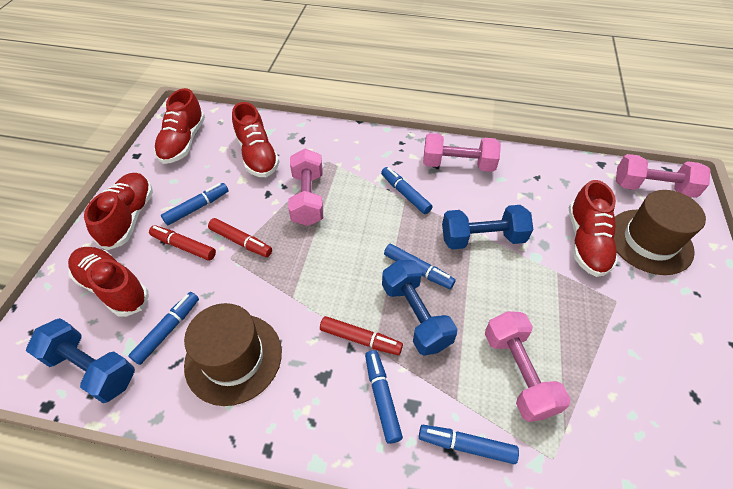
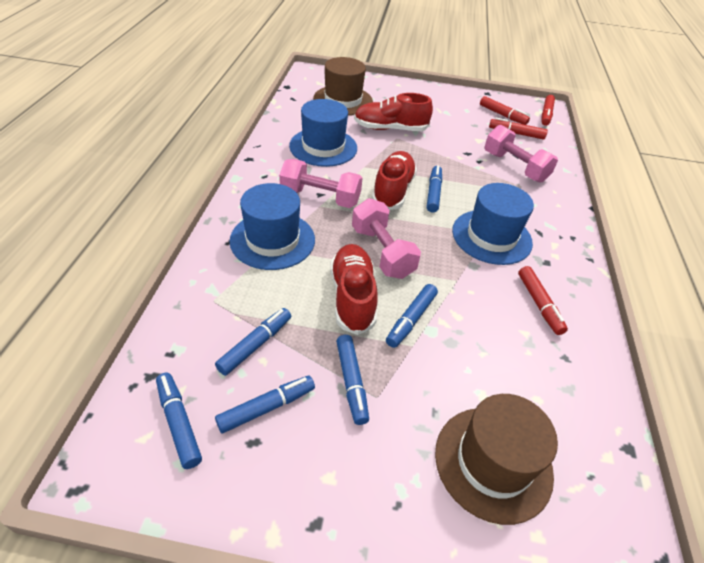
blue dumbbell: 3 -> 0
blue hat: 0 -> 3
pink dumbbell: 4 -> 3
red marker: 3 -> 4
red shoe: 5 -> 3

